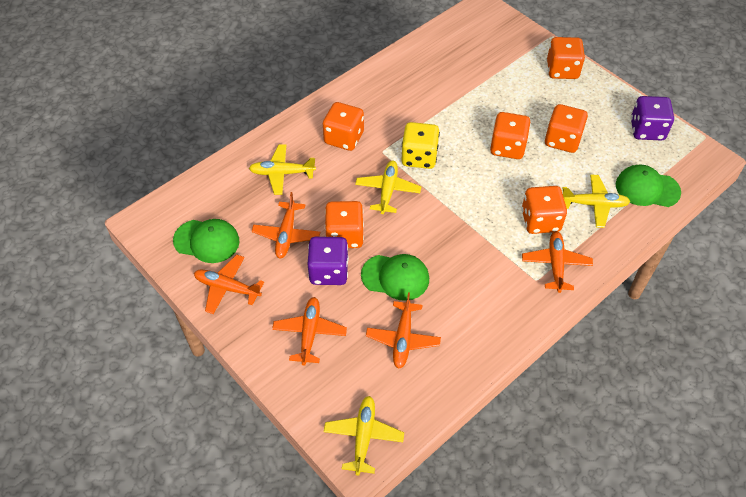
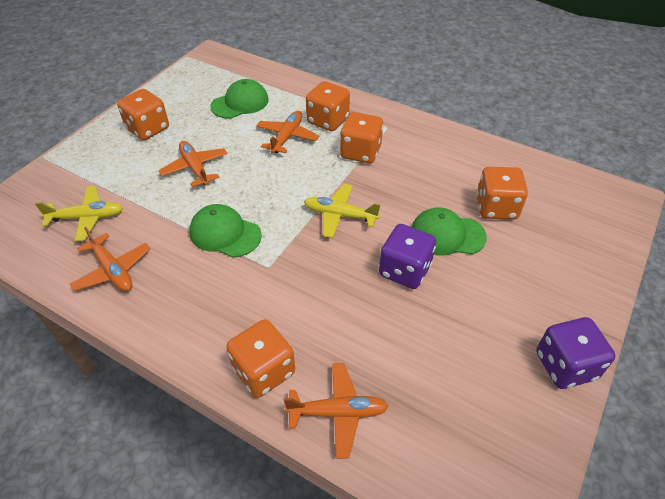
orange dice: 6 -> 5
orange plane: 5 -> 4
yellow dice: 1 -> 0
yellow plane: 4 -> 2

